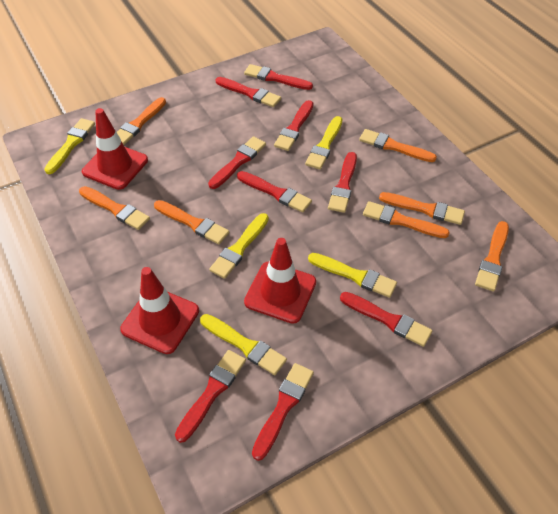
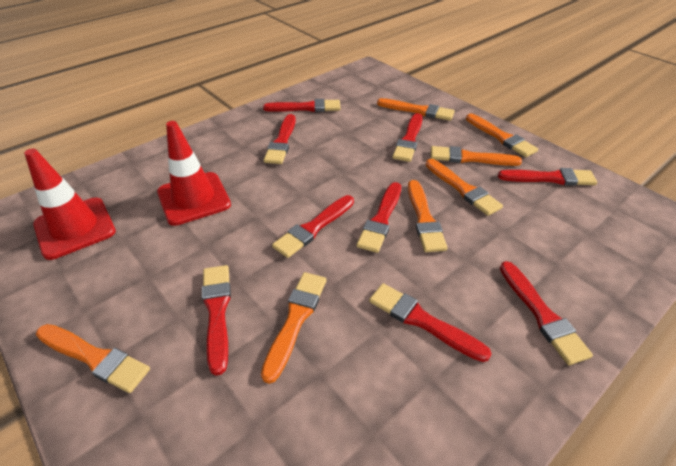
red traffic cone: 3 -> 2
yellow brush: 5 -> 0

